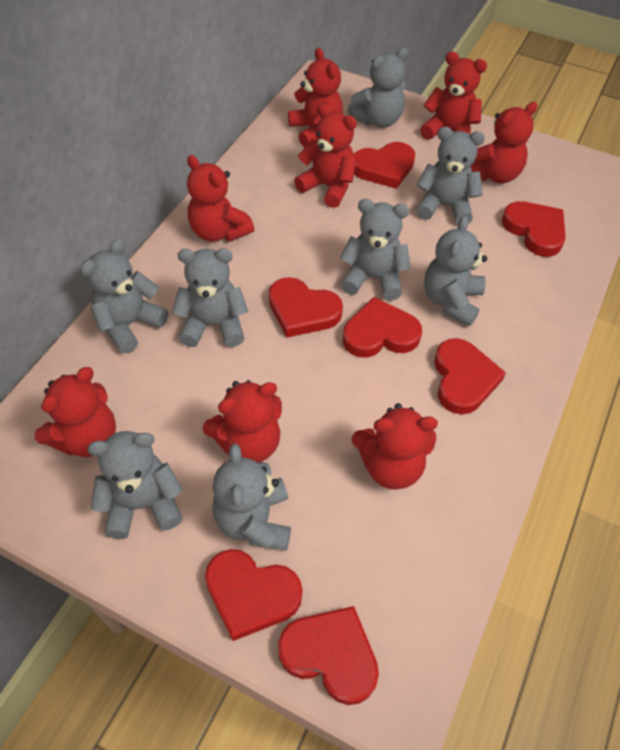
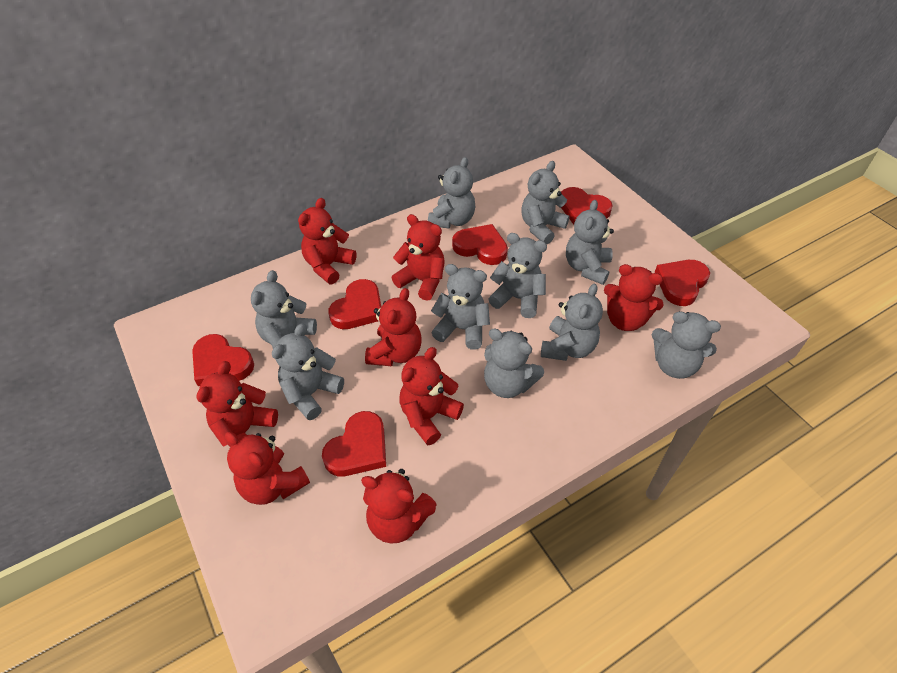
grey teddy bear: 8 -> 10
red heart: 7 -> 6

